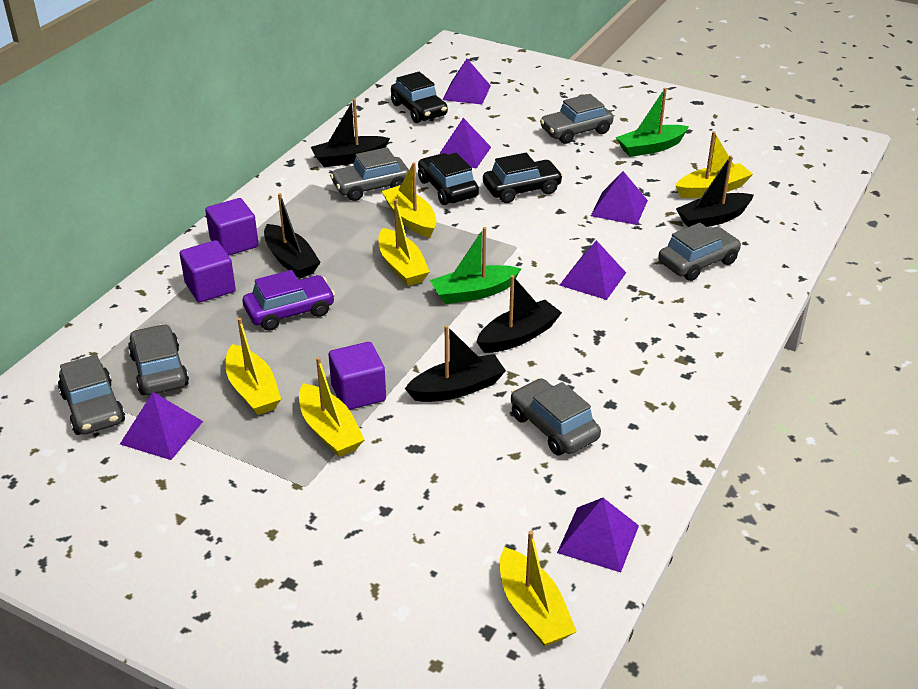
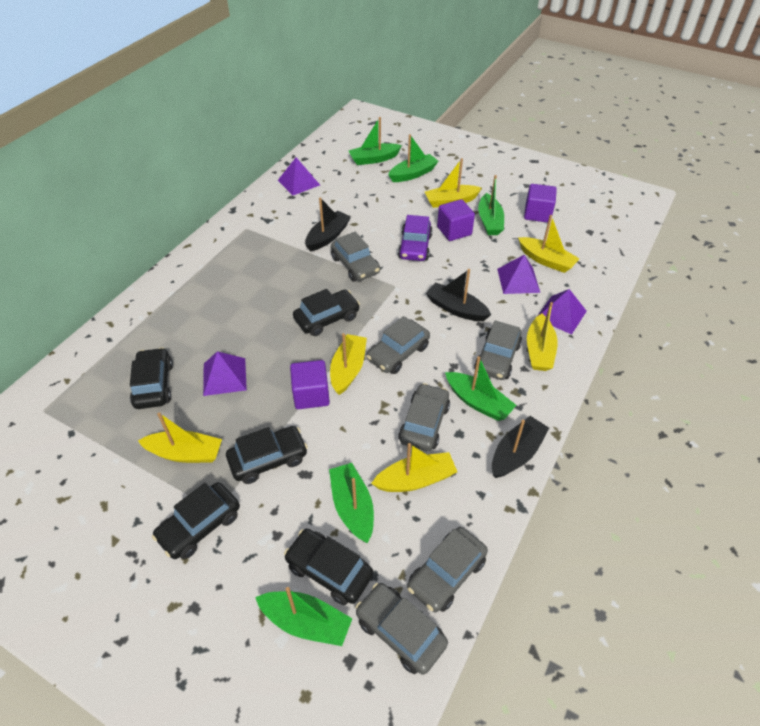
black boat: 5 -> 3
black car: 3 -> 5
green boat: 2 -> 6
purple pyramid: 6 -> 4

